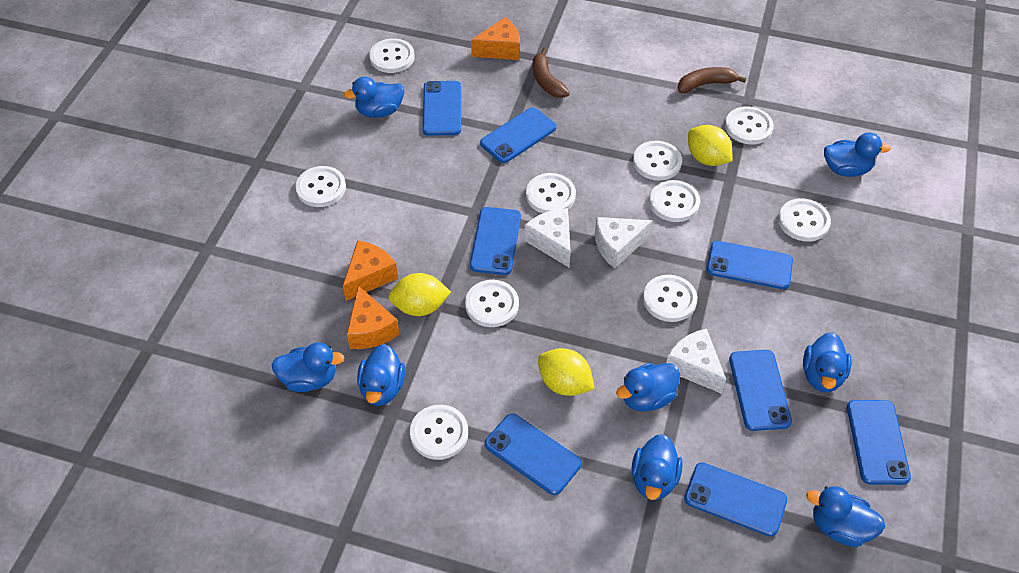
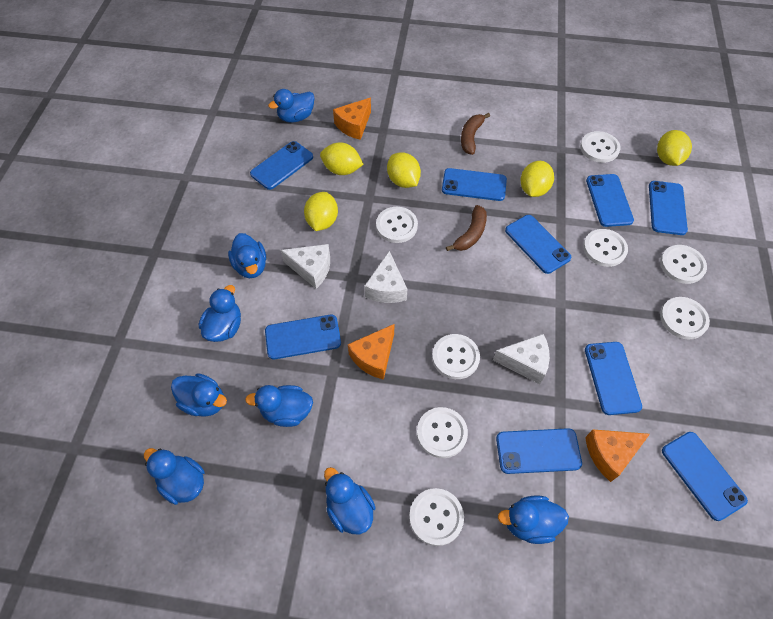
blue phone: 8 -> 9
white button: 10 -> 8
yellow lemon: 3 -> 5

